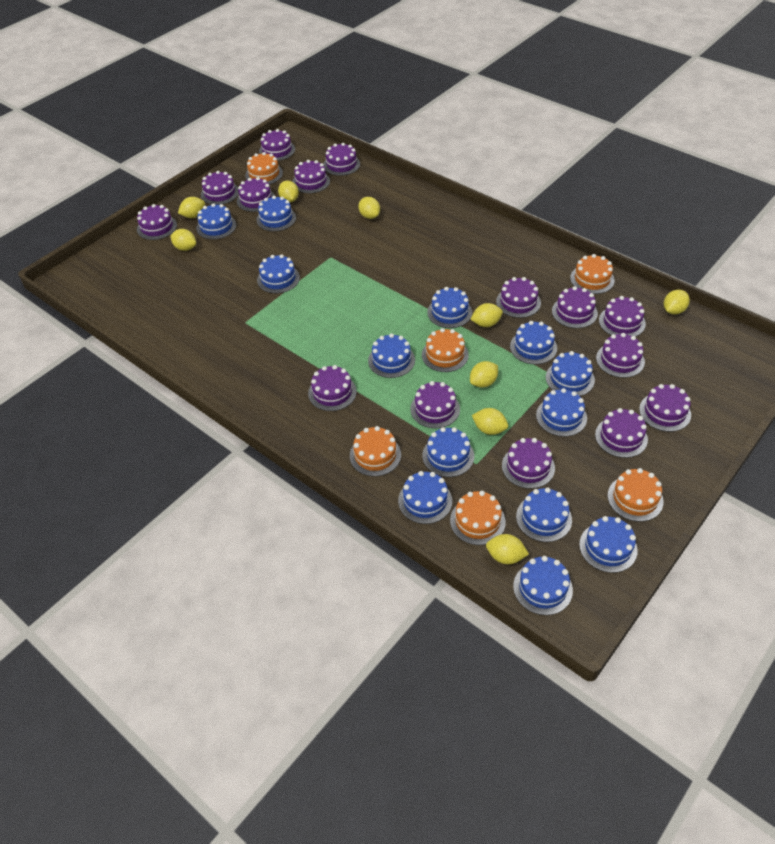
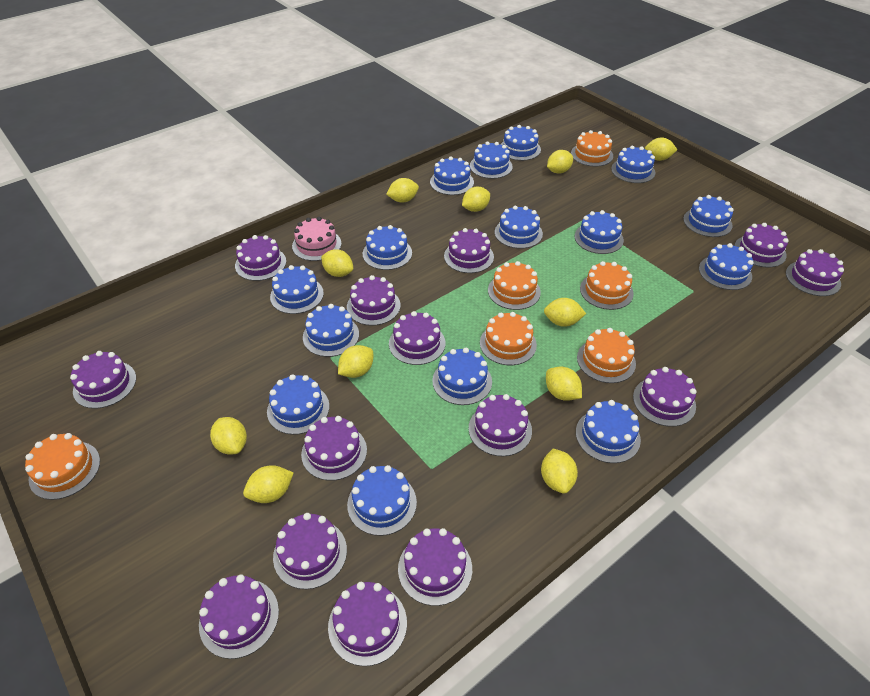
blue cake: 13 -> 15
pink cake: 0 -> 1
purple cake: 15 -> 14
yellow lemon: 9 -> 11

